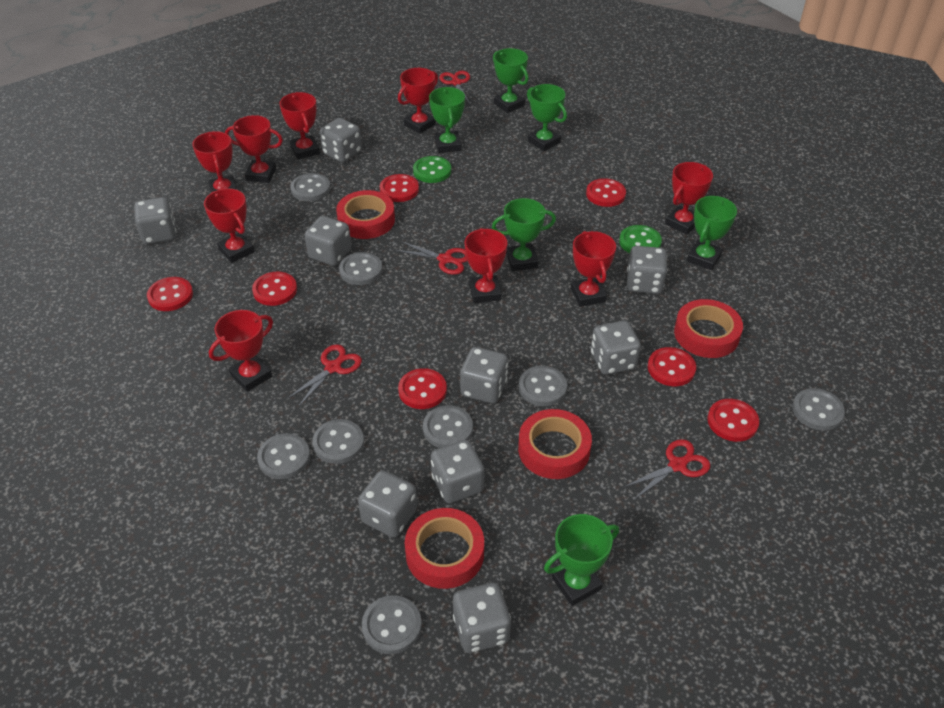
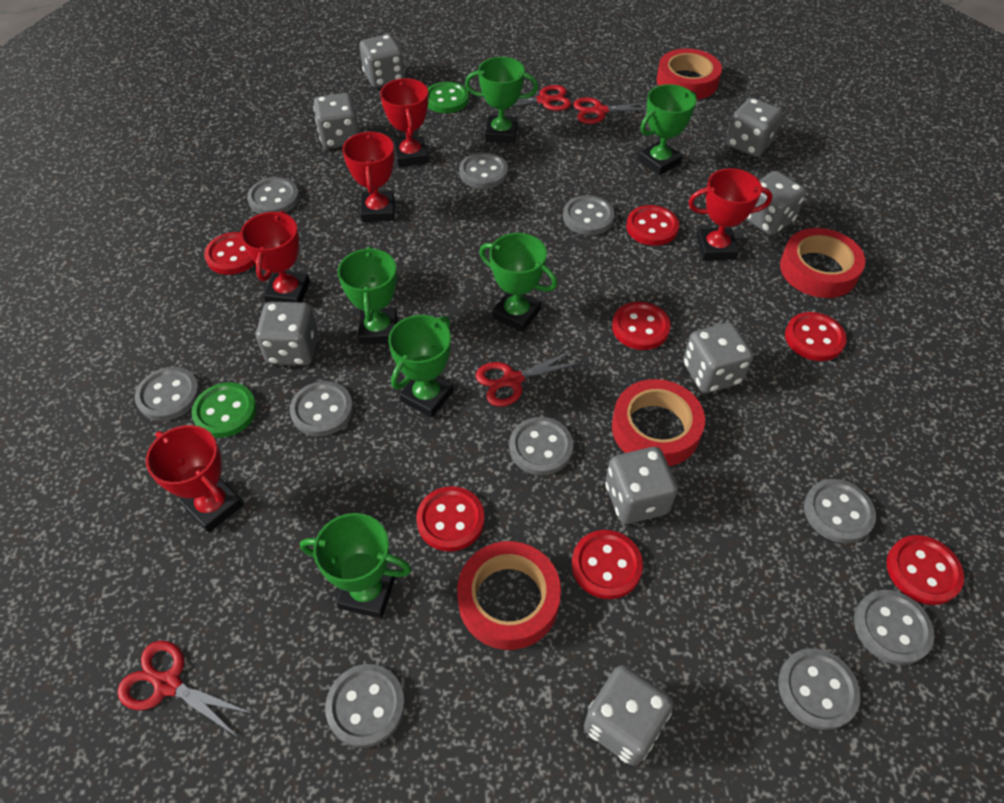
grey button: 8 -> 10
grey dice: 9 -> 8
red trophy: 9 -> 5

